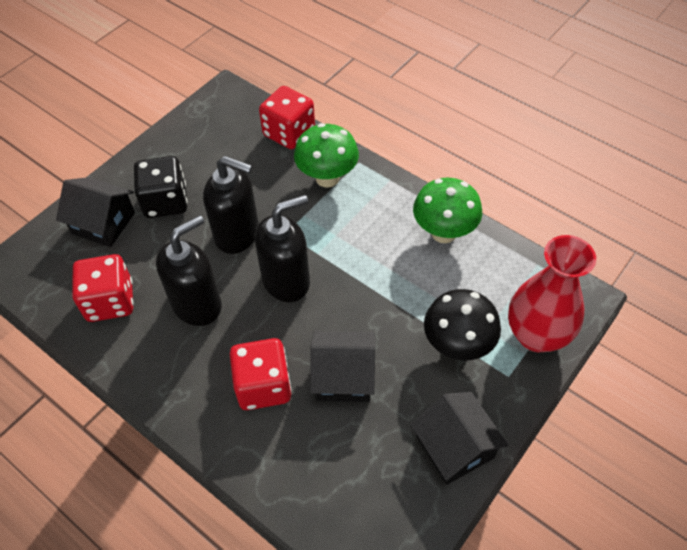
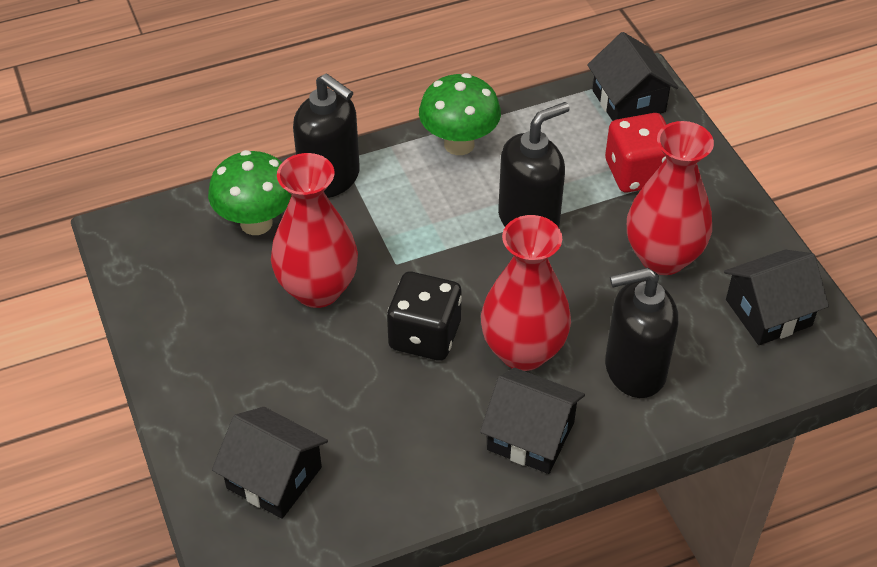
black house: 3 -> 4
black mushroom: 1 -> 0
red dice: 3 -> 1
red vase: 1 -> 3

